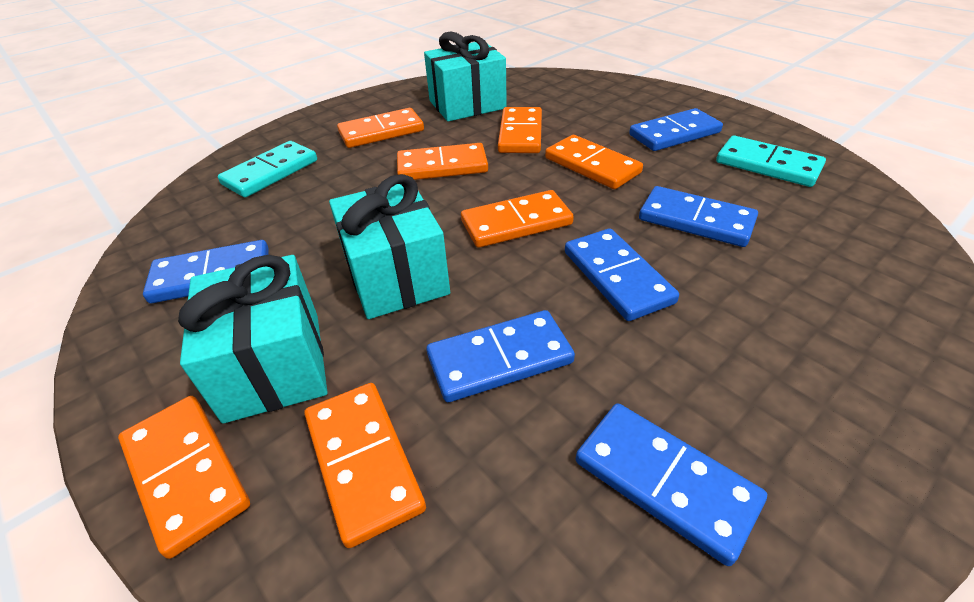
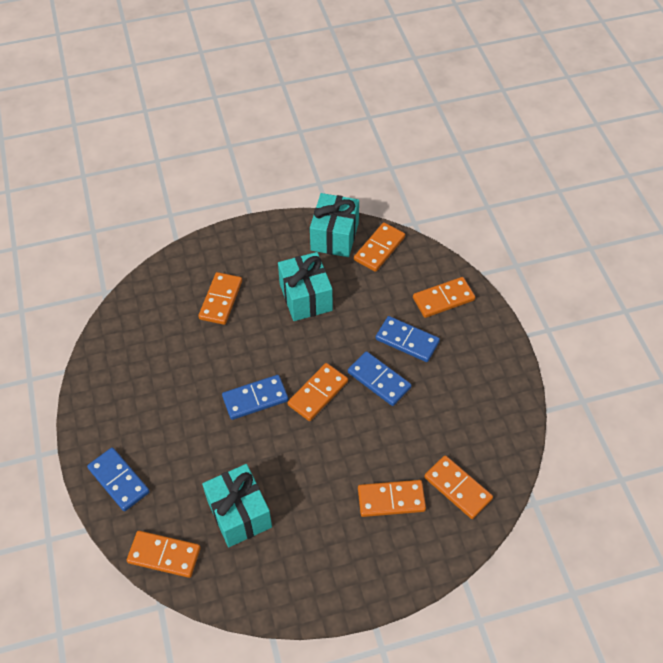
blue domino: 6 -> 4
turquoise domino: 2 -> 0

